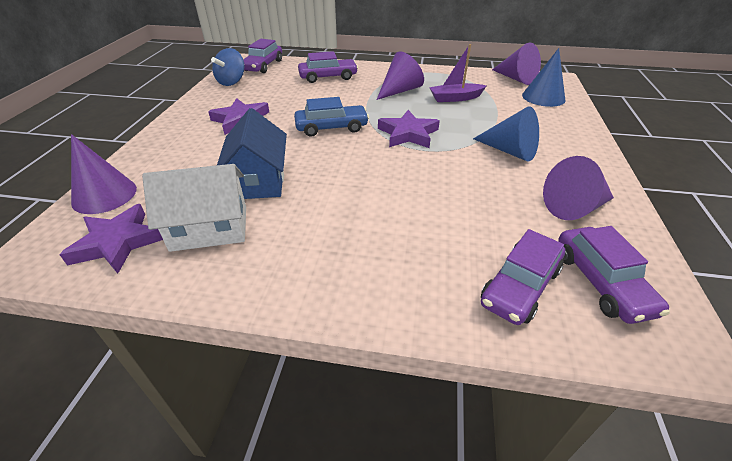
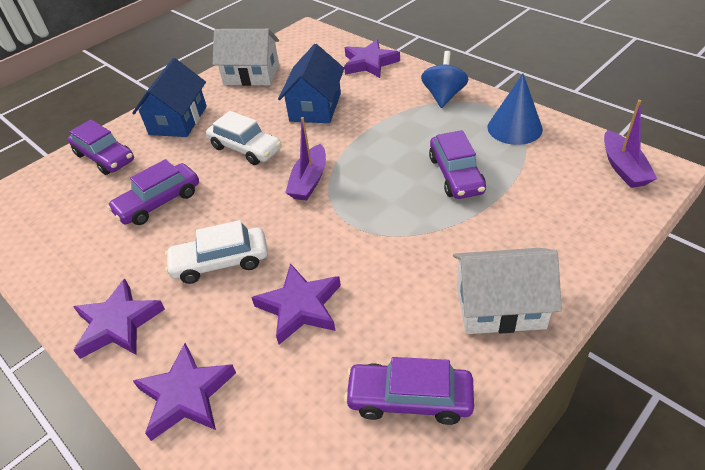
blue car: 1 -> 0
blue cone: 2 -> 1
blue house: 1 -> 2
purple boat: 1 -> 2
purple cone: 4 -> 0
purple star: 3 -> 4
white car: 0 -> 2
white house: 1 -> 2

